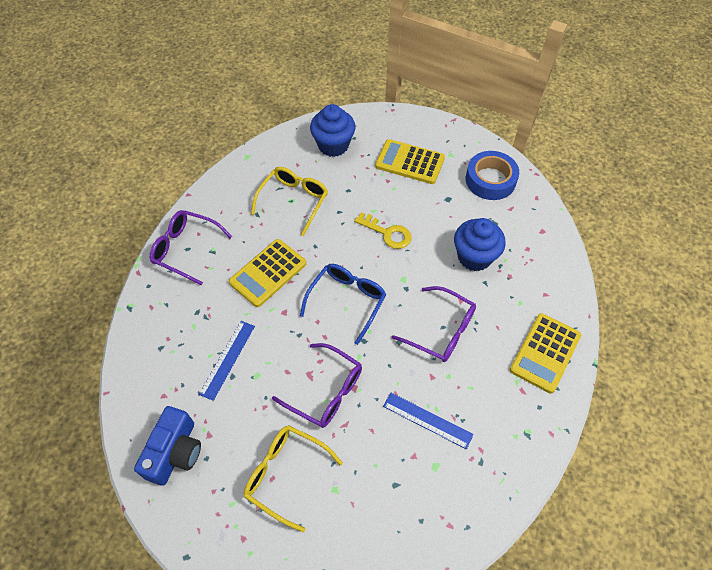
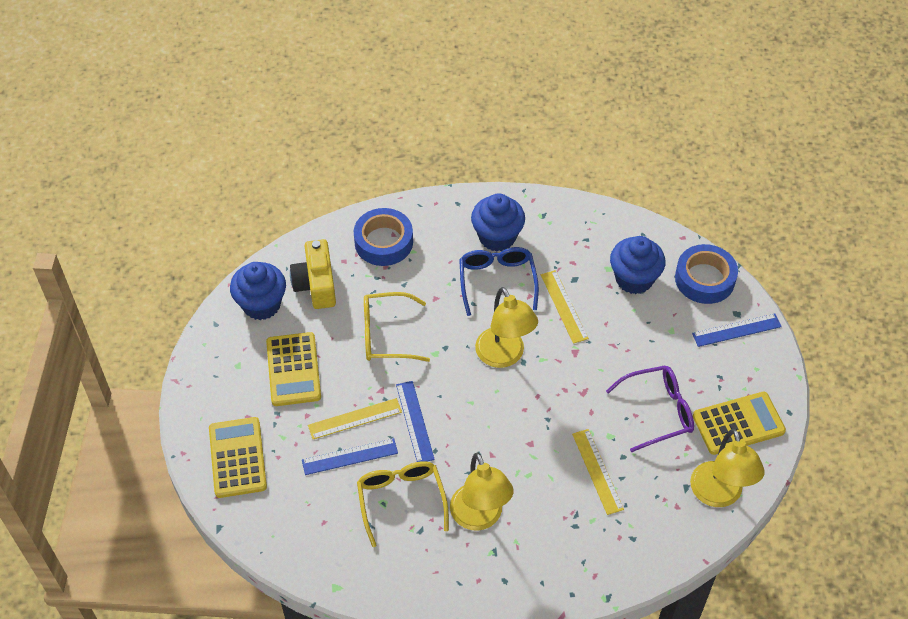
blue camera: 1 -> 0
blue cupcake: 2 -> 3
blue ruler: 2 -> 3
blue tape: 1 -> 2
purple glasses: 3 -> 1
yellow camera: 0 -> 1
yellow key: 1 -> 0
yellow lamp: 0 -> 3
yellow ruler: 0 -> 3

